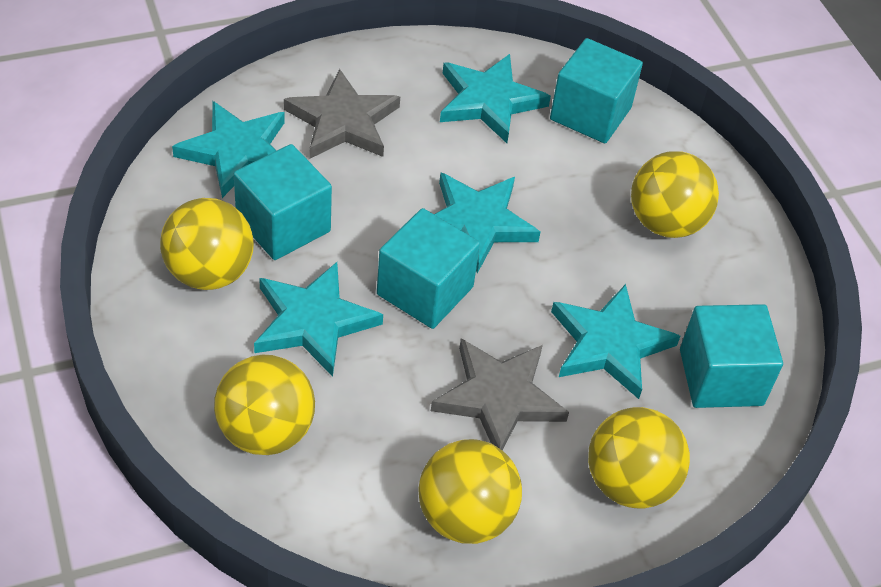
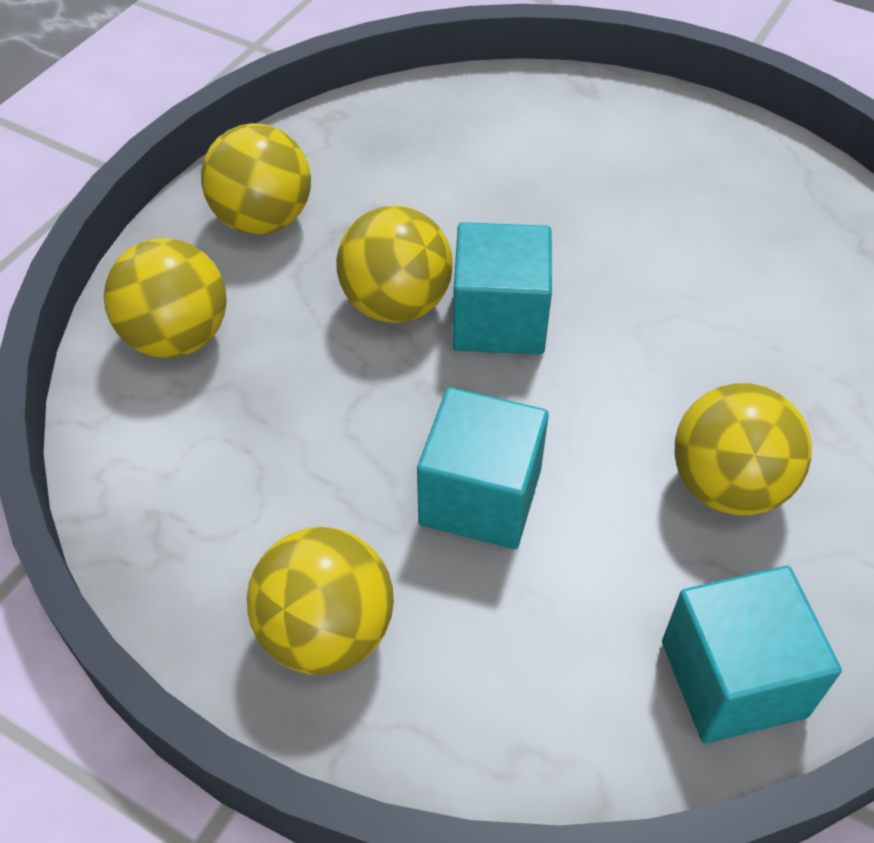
grey star: 2 -> 0
turquoise cube: 4 -> 3
turquoise star: 5 -> 0

